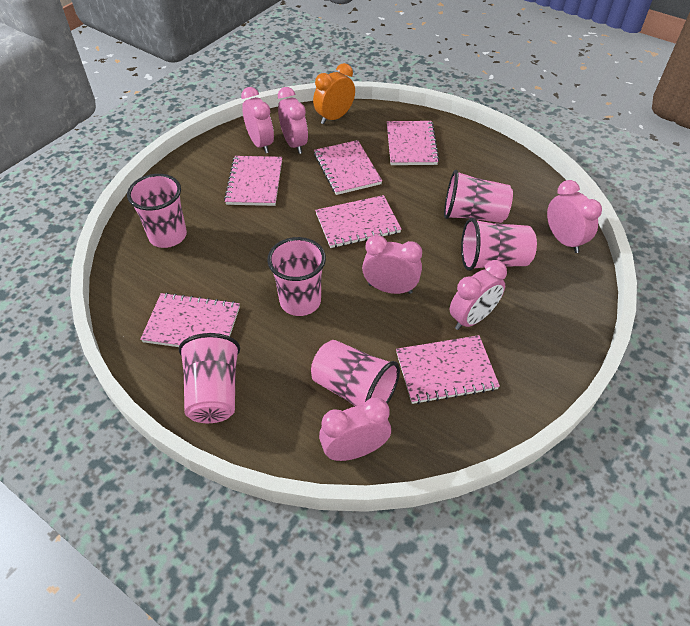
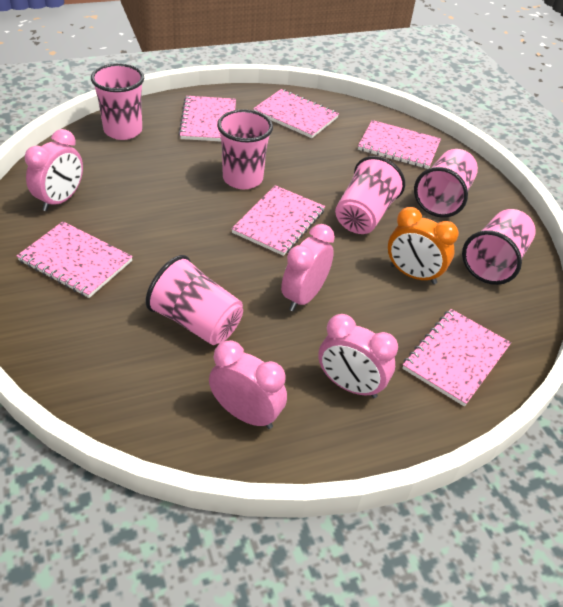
pink clock: 6 -> 4

